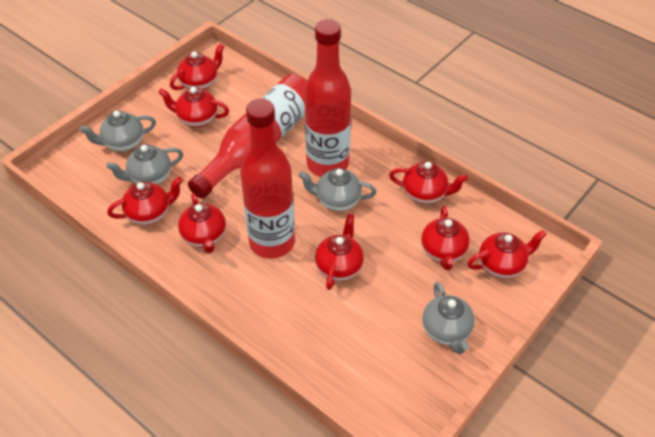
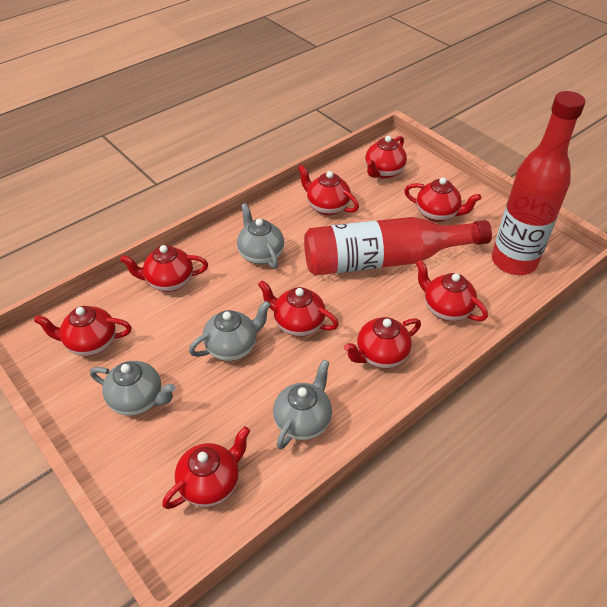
red bottle: 3 -> 2
red teapot: 8 -> 9

